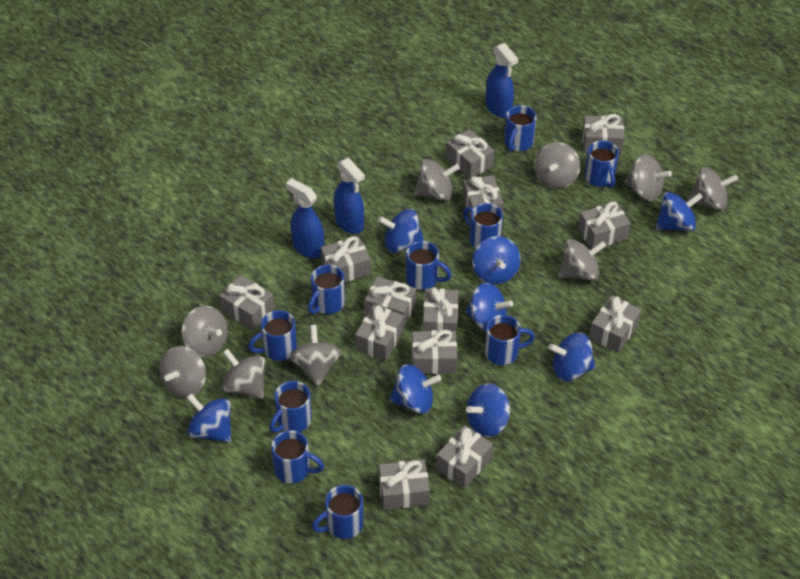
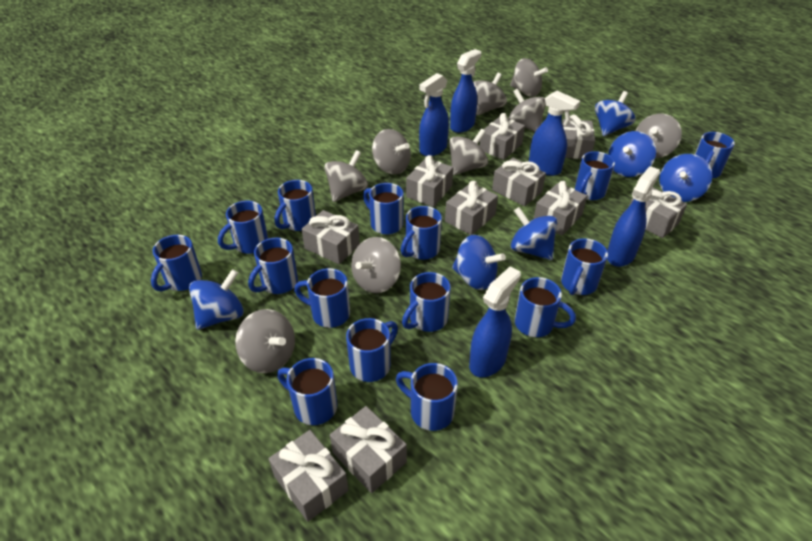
blue mug: 10 -> 15
blue spinning top: 8 -> 6
blue spray bottle: 3 -> 5
grey gift: 13 -> 10

